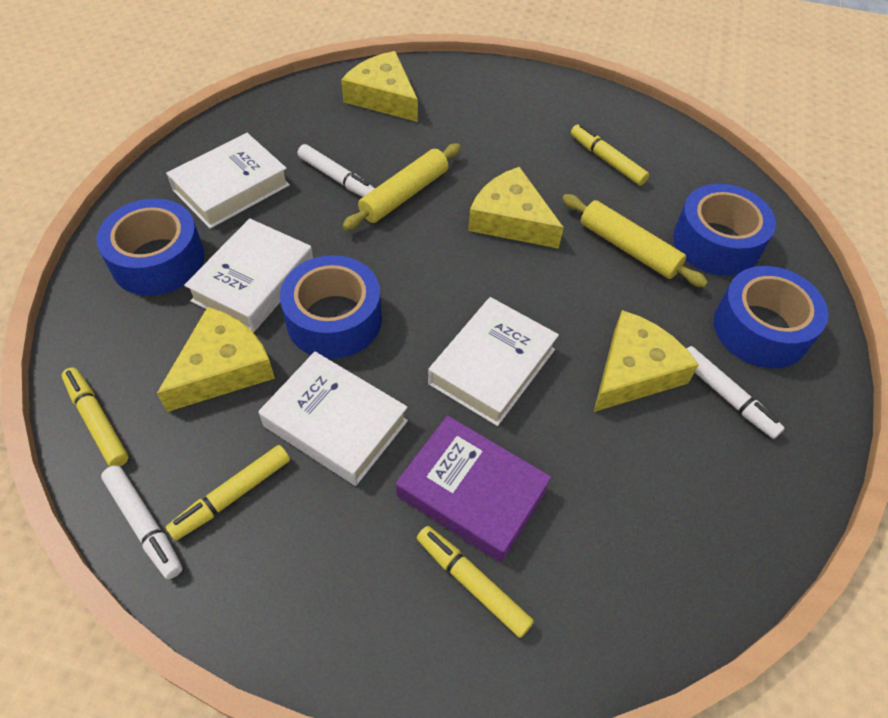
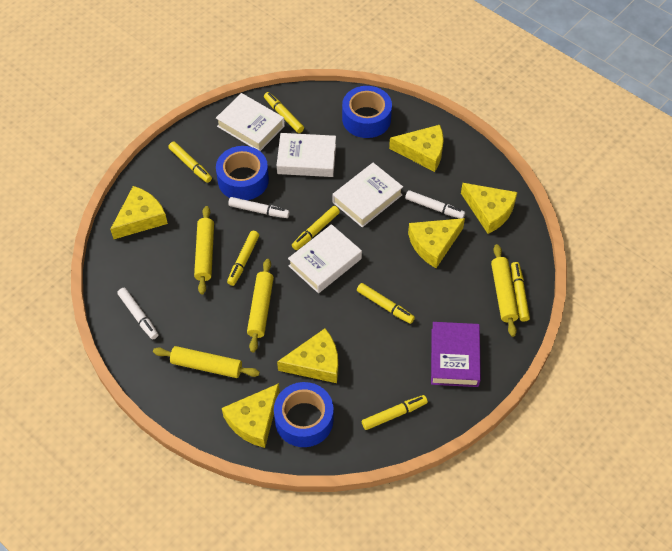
blue tape: 4 -> 3
yellow cheese: 4 -> 6
yellow marker: 4 -> 7
yellow rolling pin: 2 -> 4

